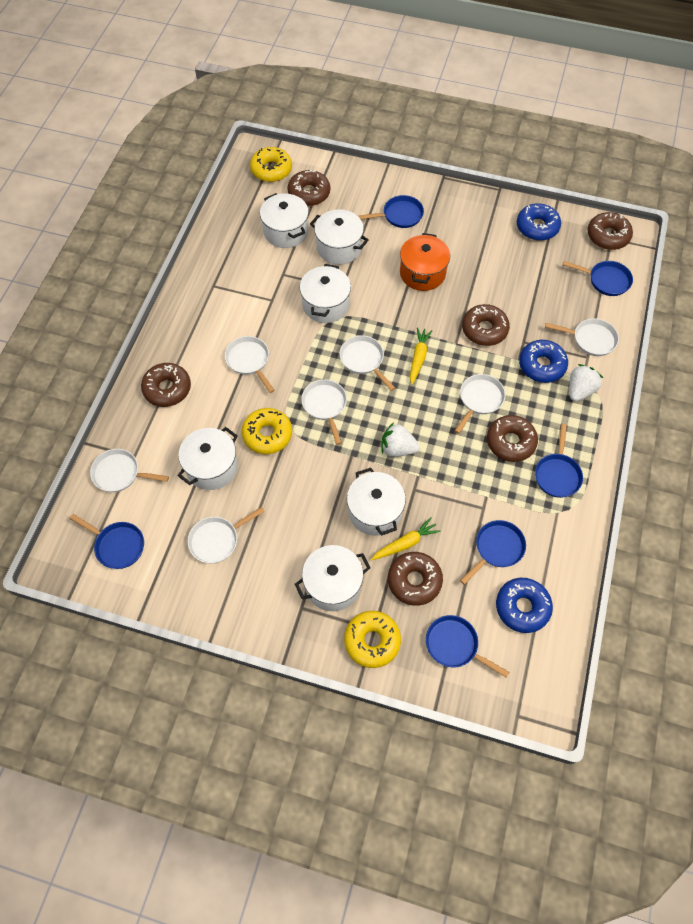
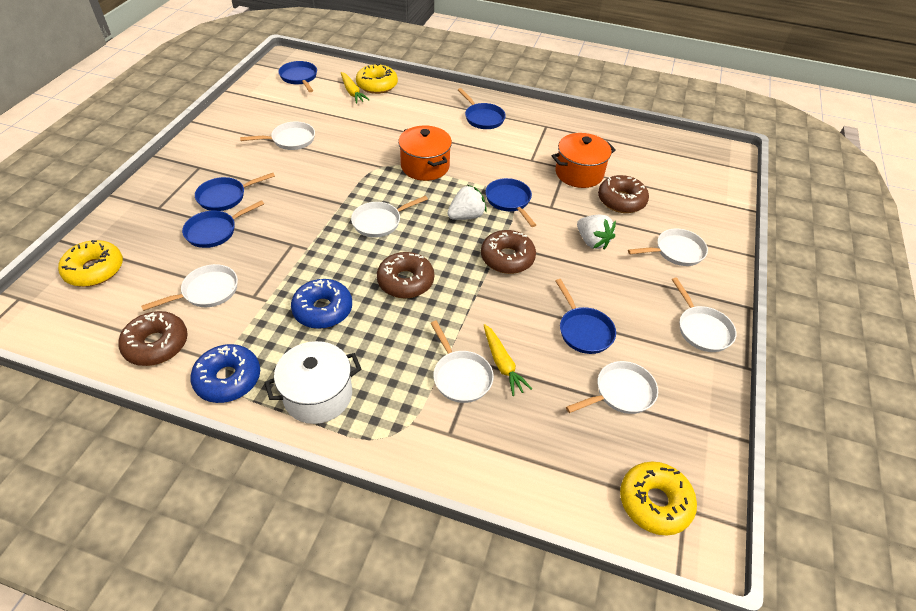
blue donut: 3 -> 2
brown donut: 6 -> 4
orange pot: 1 -> 2
white pot: 6 -> 1

